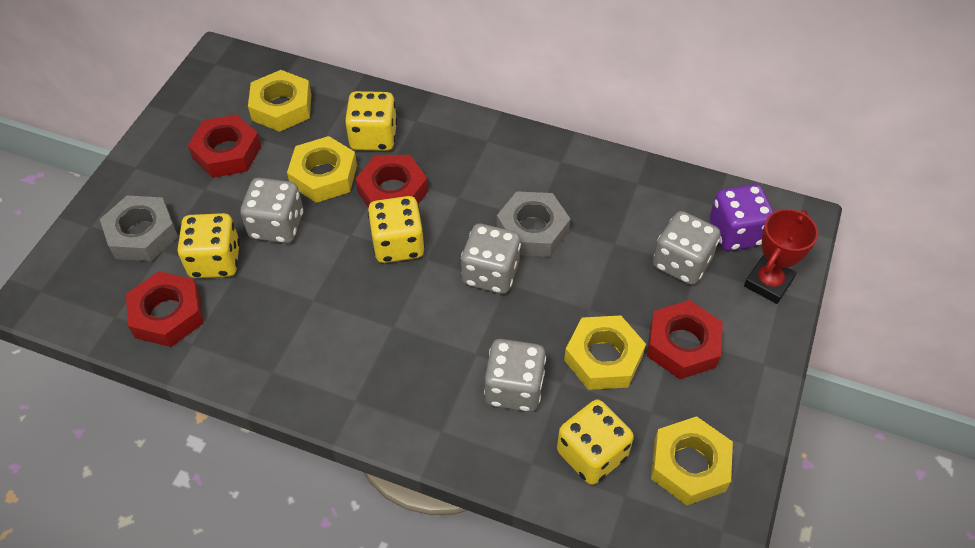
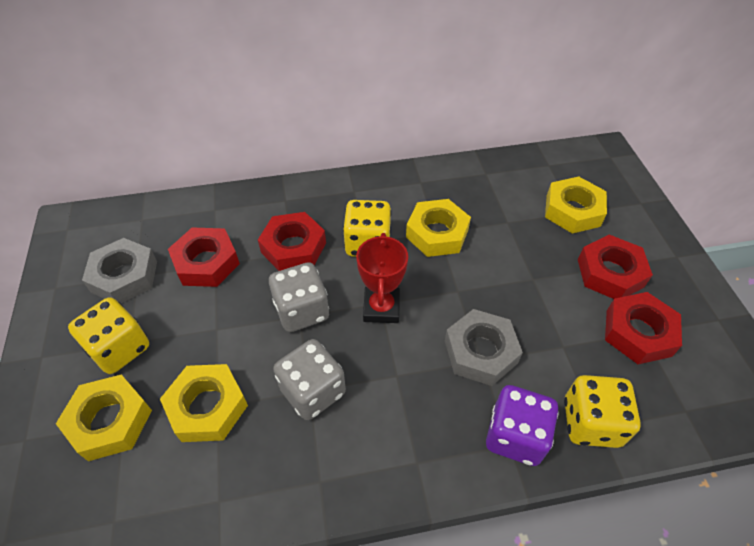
grey dice: 4 -> 2
yellow dice: 4 -> 3

